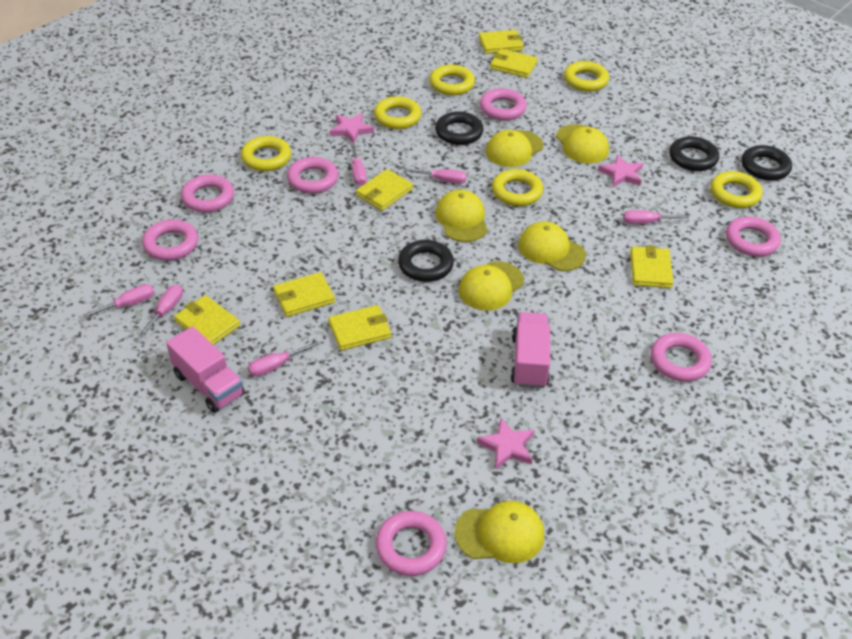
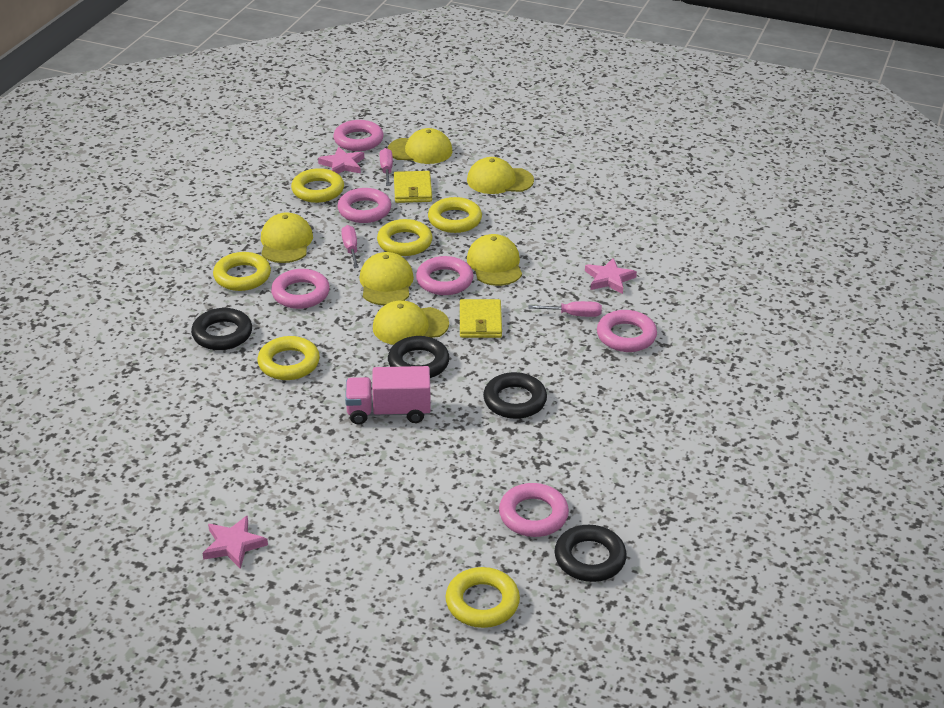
pink ring: 7 -> 6
pink screwdriver: 6 -> 3
pink truck: 2 -> 1
yellow wallet: 7 -> 2

